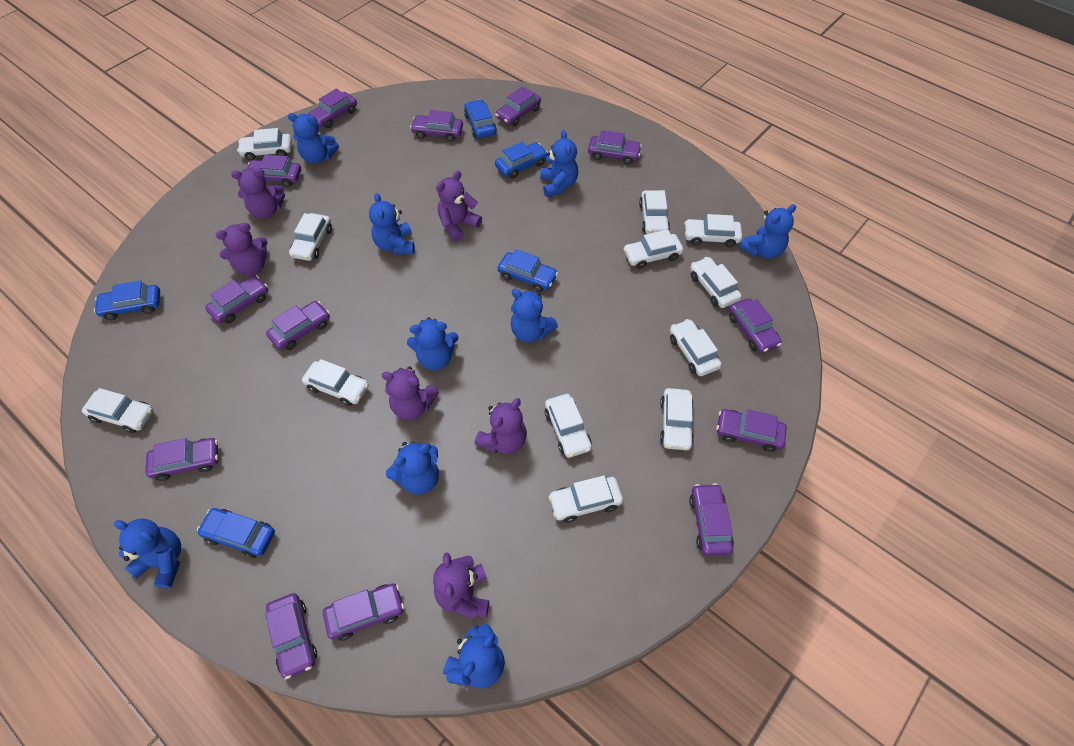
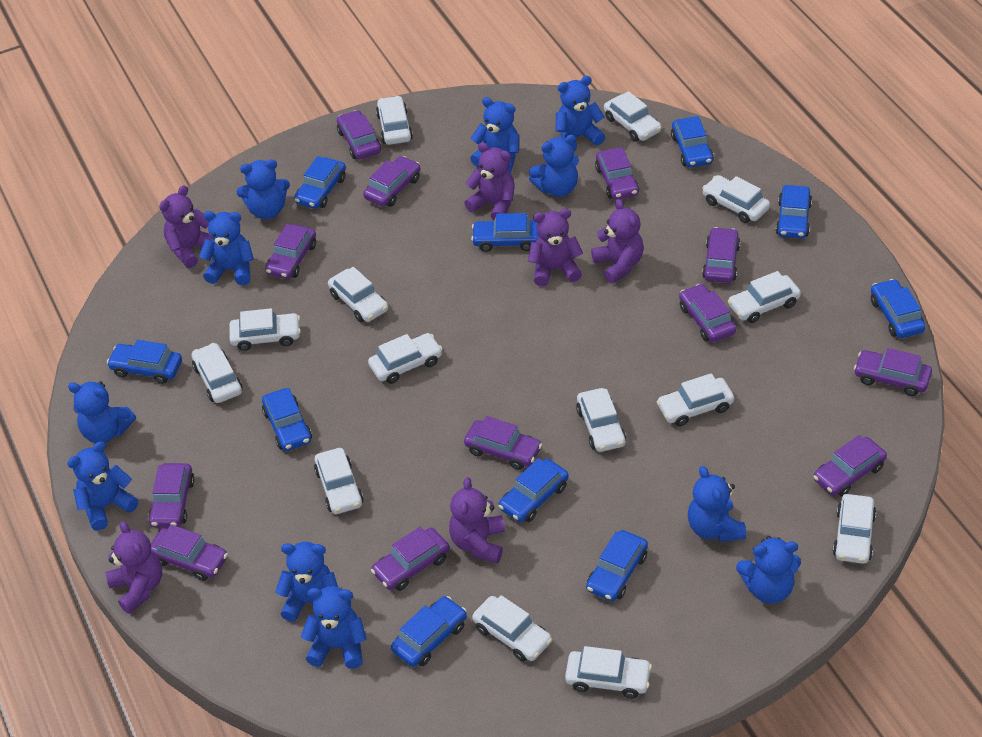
blue car: 5 -> 10
blue teddy bear: 9 -> 11
purple car: 13 -> 12
white car: 12 -> 14

